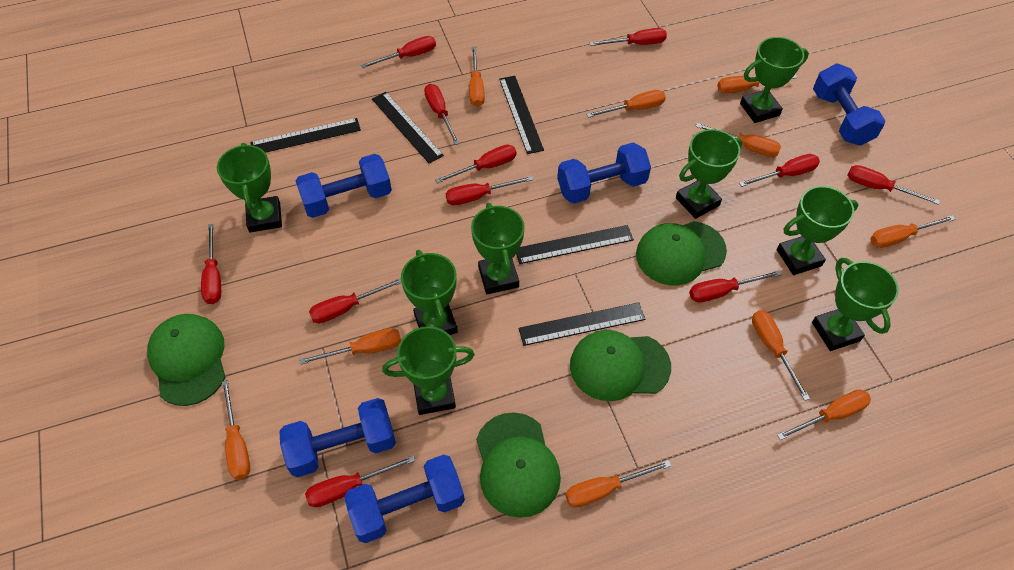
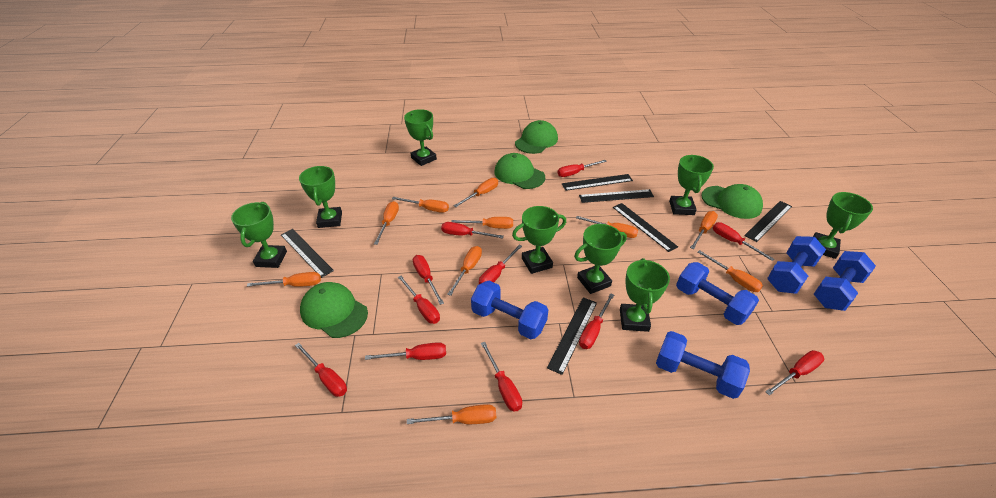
black ruler: 5 -> 6

